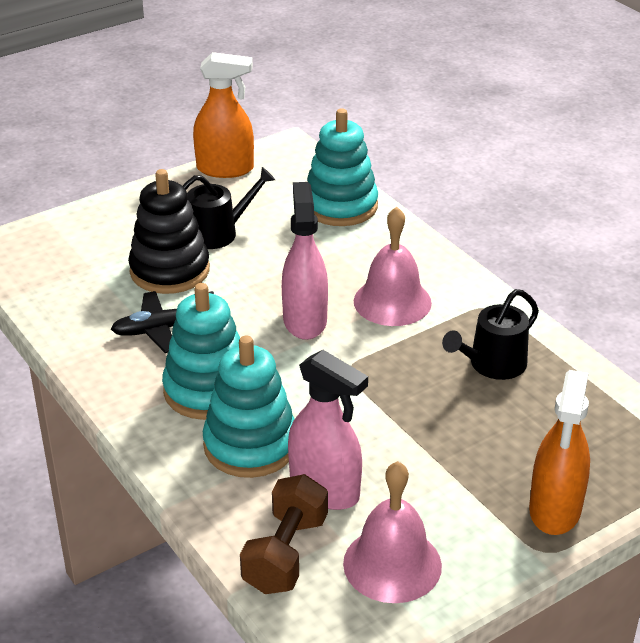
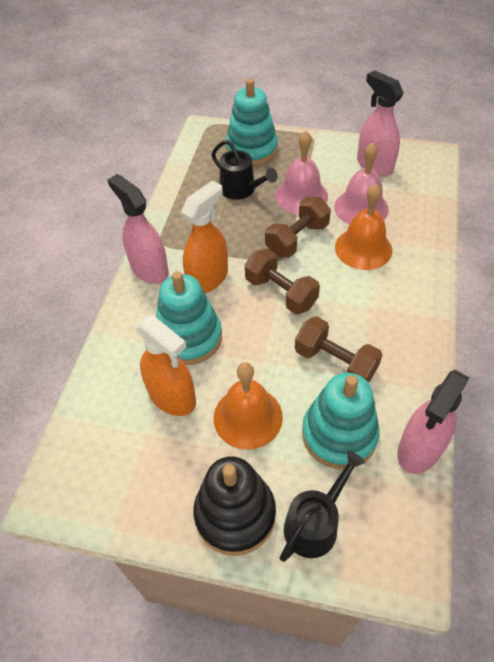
black plane: 1 -> 0
brown dumbbell: 1 -> 3
orange bell: 0 -> 2
pink spray bottle: 2 -> 3

